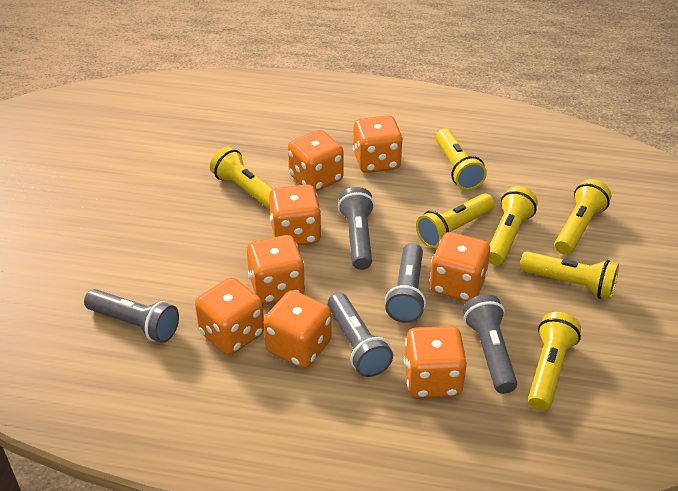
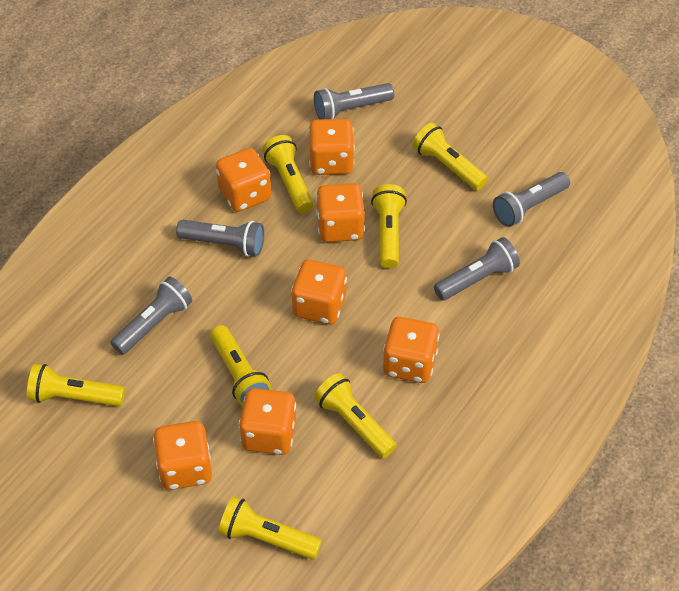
orange dice: 8 -> 7

